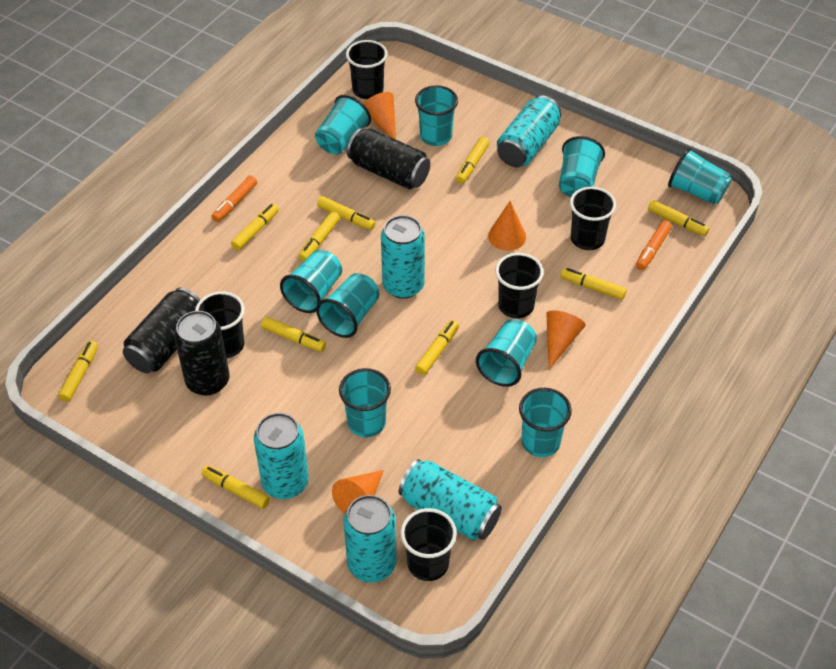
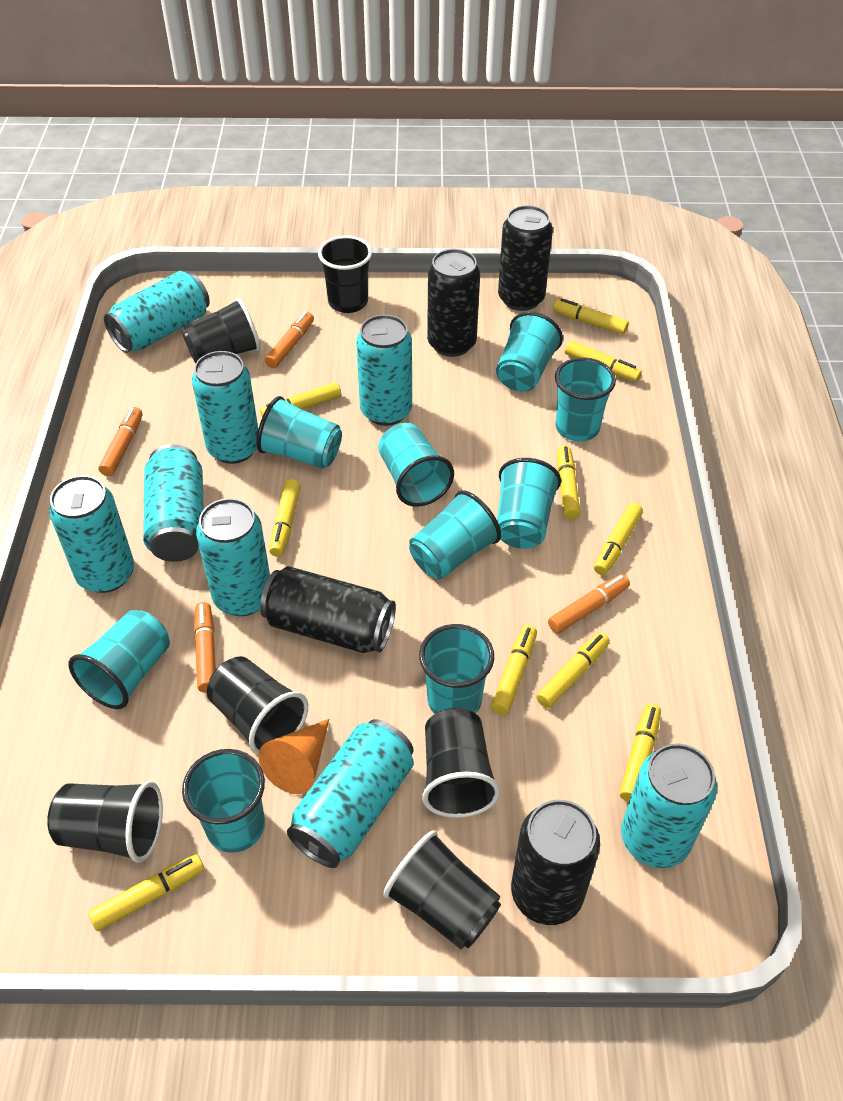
black can: 3 -> 4
black cup: 5 -> 6
orange cone: 4 -> 1
orange marker: 2 -> 4
turquoise can: 5 -> 8

